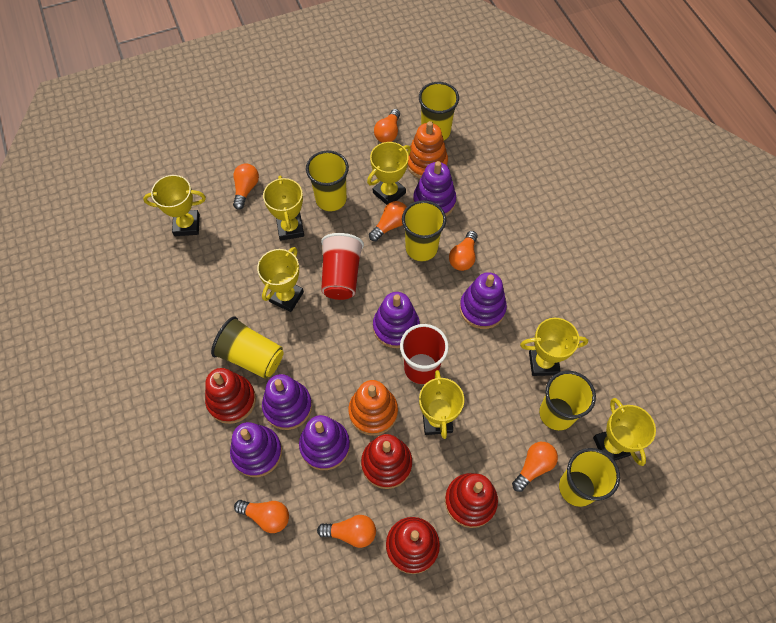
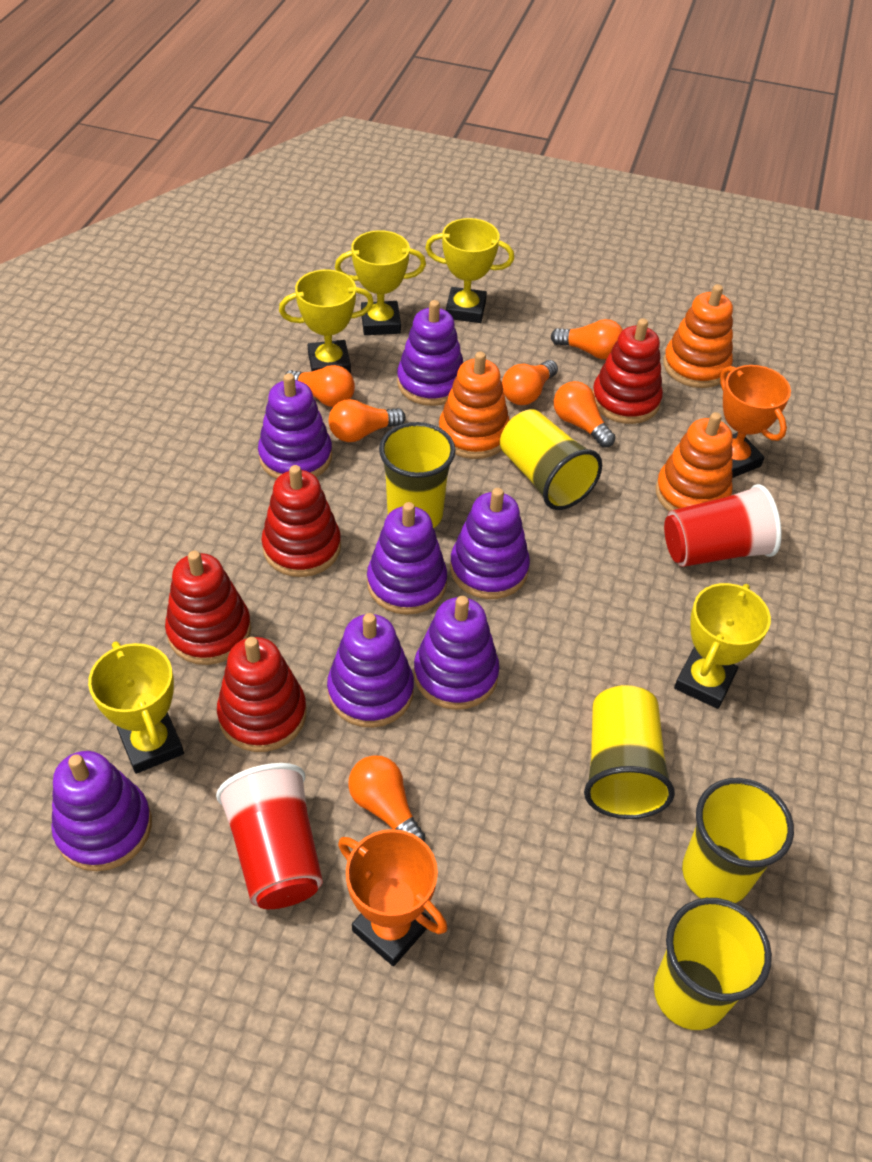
orange light bulb: 7 -> 6
orange stacking toy: 2 -> 3
orange trophy: 0 -> 2
purple stacking toy: 6 -> 7
yellow cup: 6 -> 5
yellow trophy: 7 -> 5

